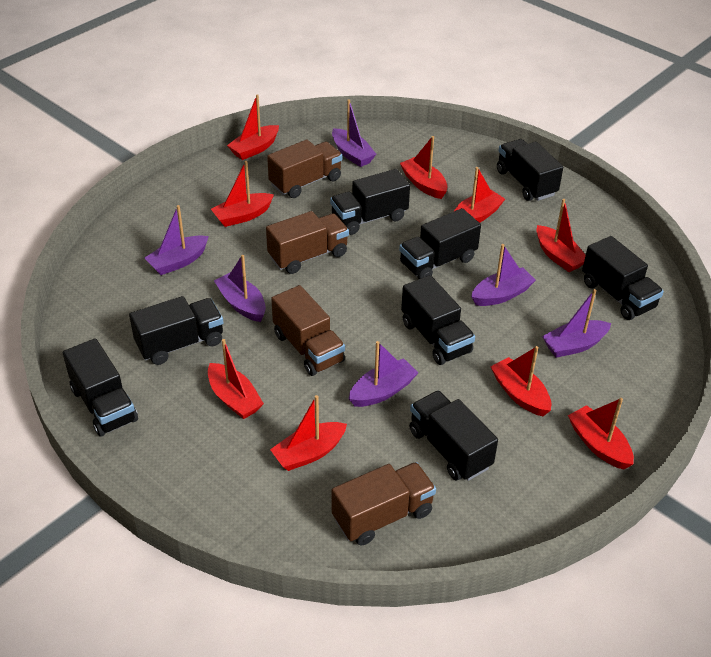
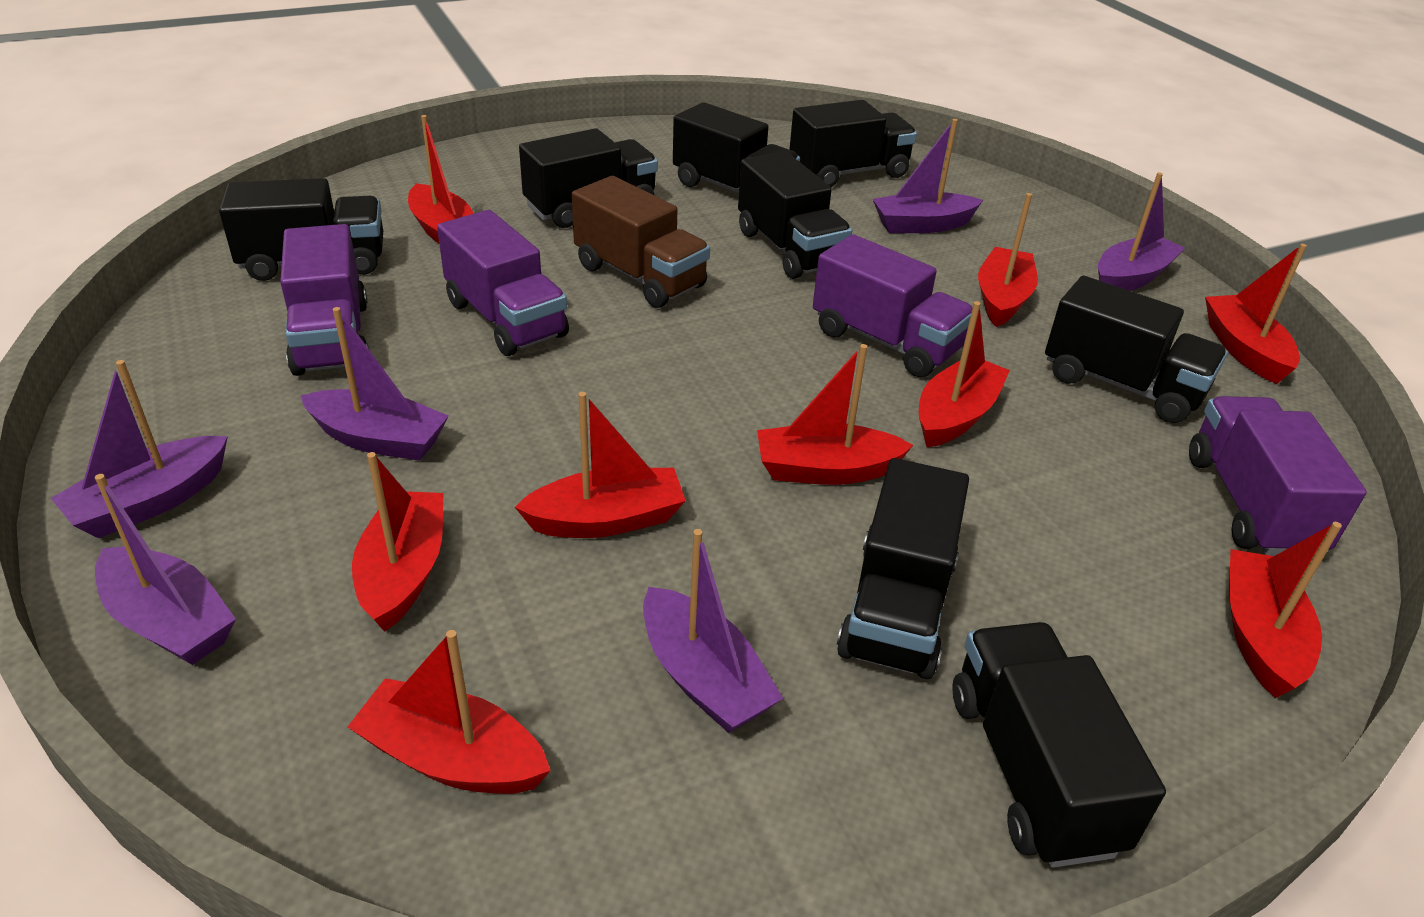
brown truck: 4 -> 1
purple truck: 0 -> 4

